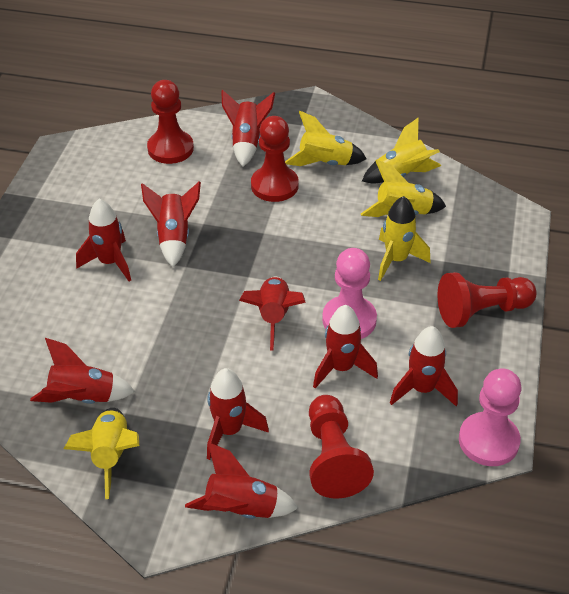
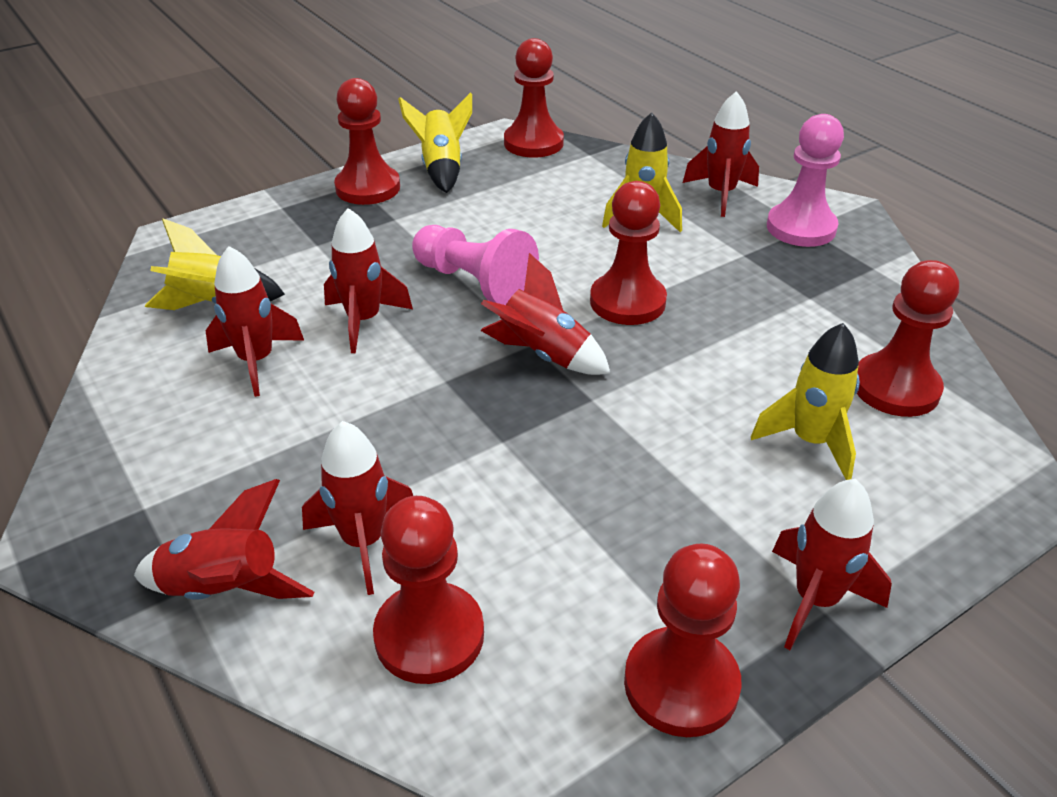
red pawn: 4 -> 6
red rocket: 9 -> 7
yellow rocket: 5 -> 4

